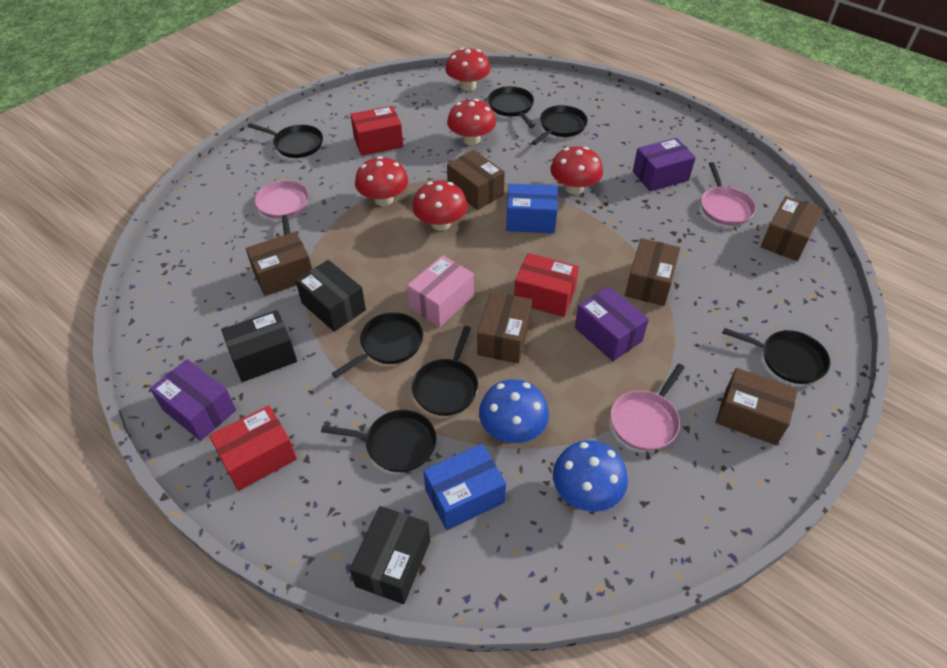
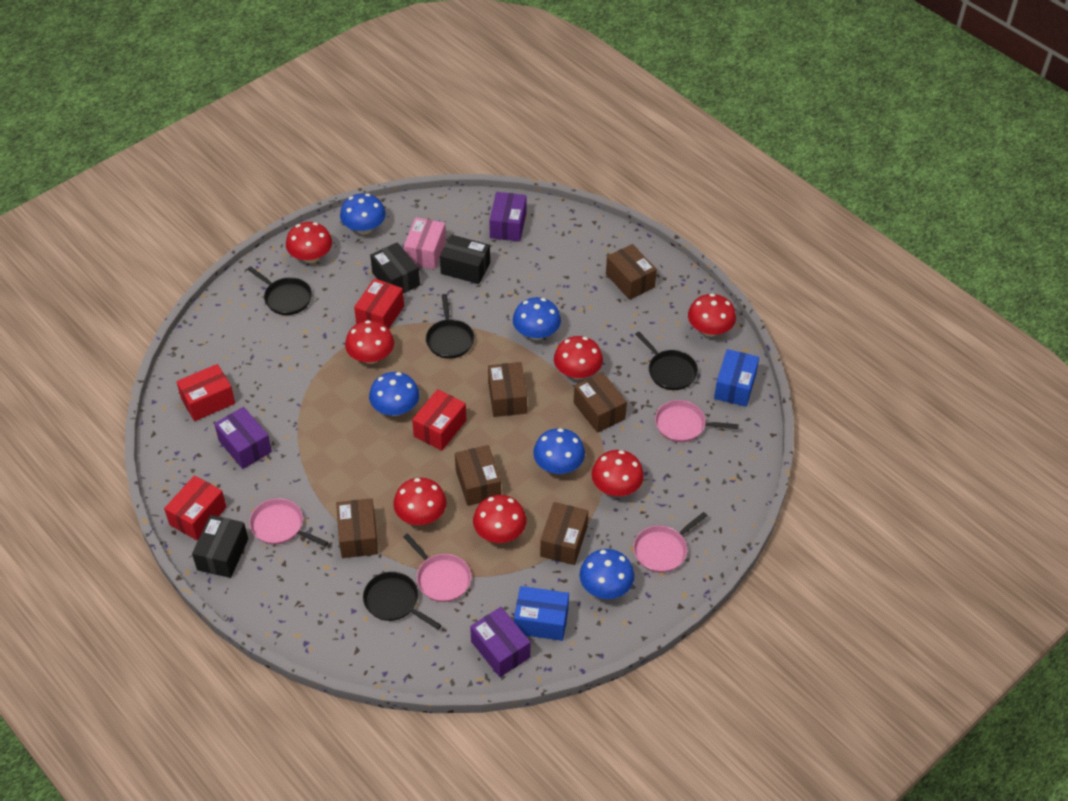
black pan: 7 -> 4
blue mushroom: 2 -> 5
pink pan: 3 -> 4
red box: 3 -> 4
red mushroom: 5 -> 7

